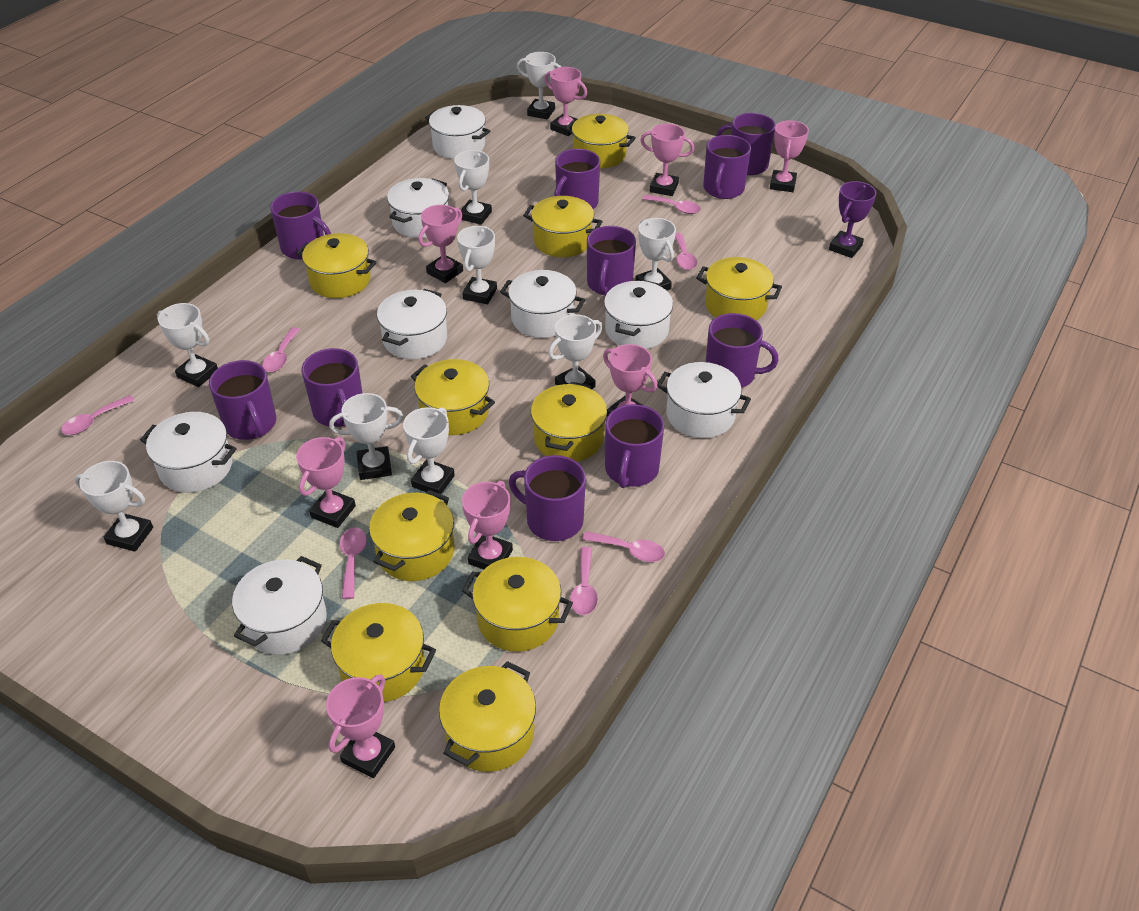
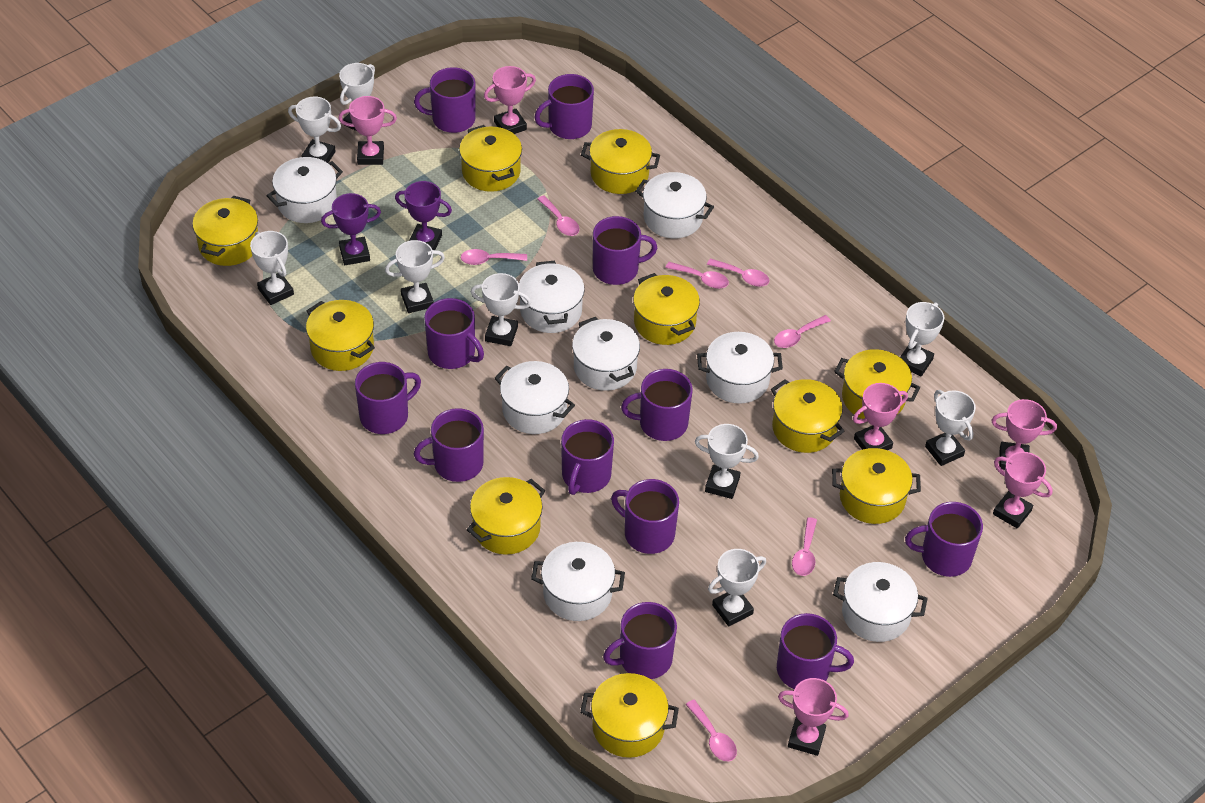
pink trophy: 8 -> 6
purple mug: 10 -> 12
purple trophy: 1 -> 2

